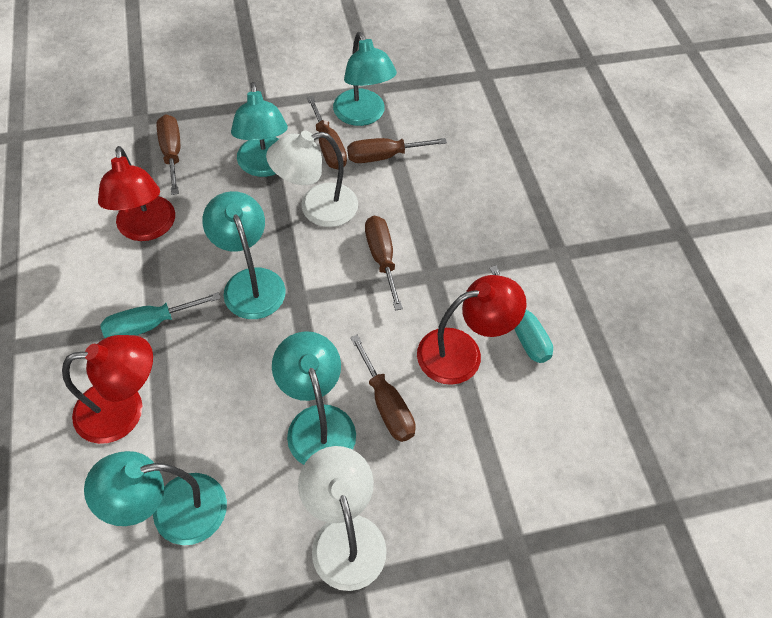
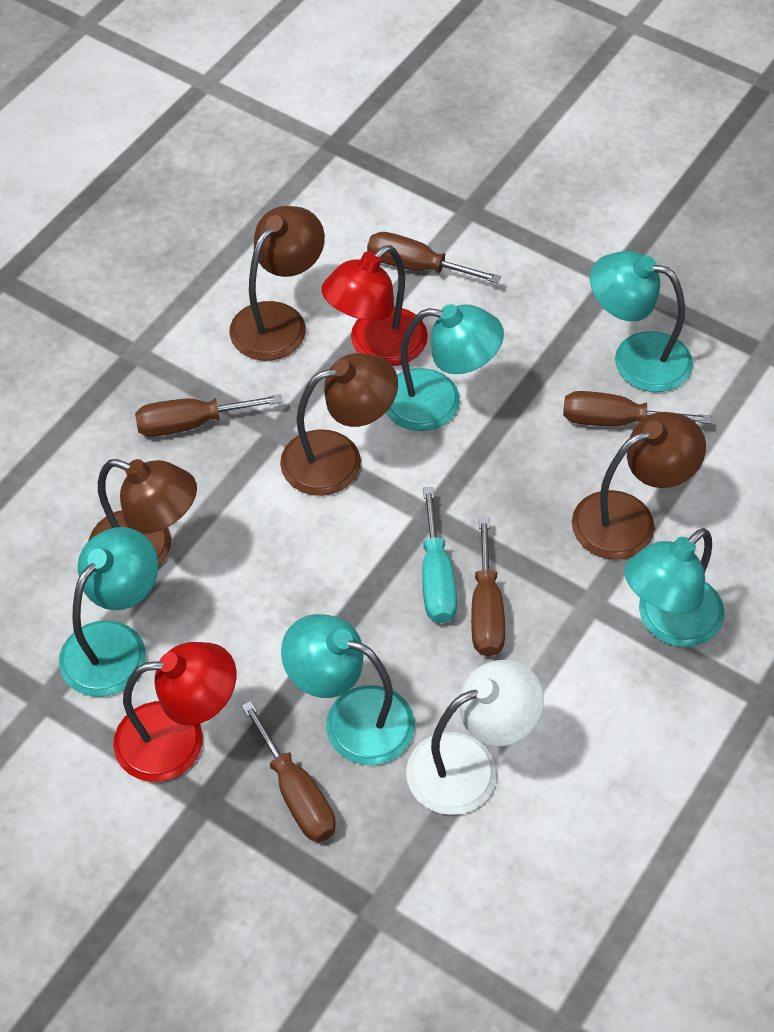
brown lamp: 0 -> 4
red lamp: 3 -> 2
turquoise screwdriver: 2 -> 1
white lamp: 2 -> 1

